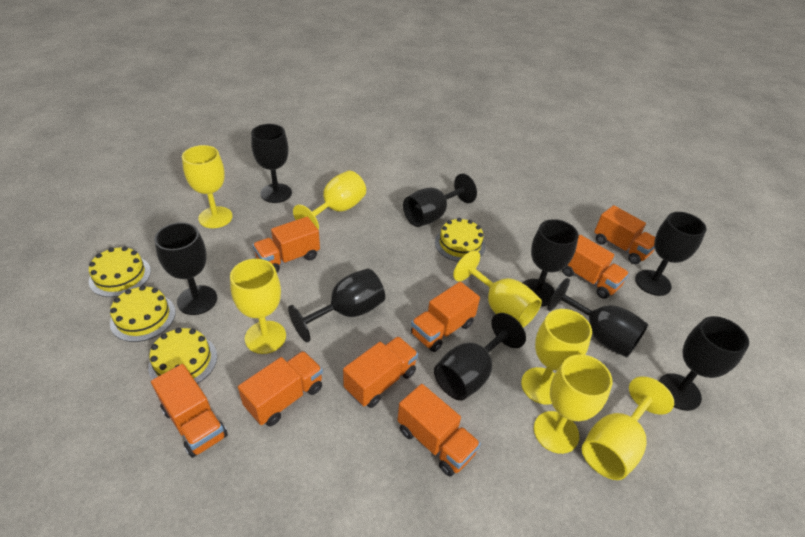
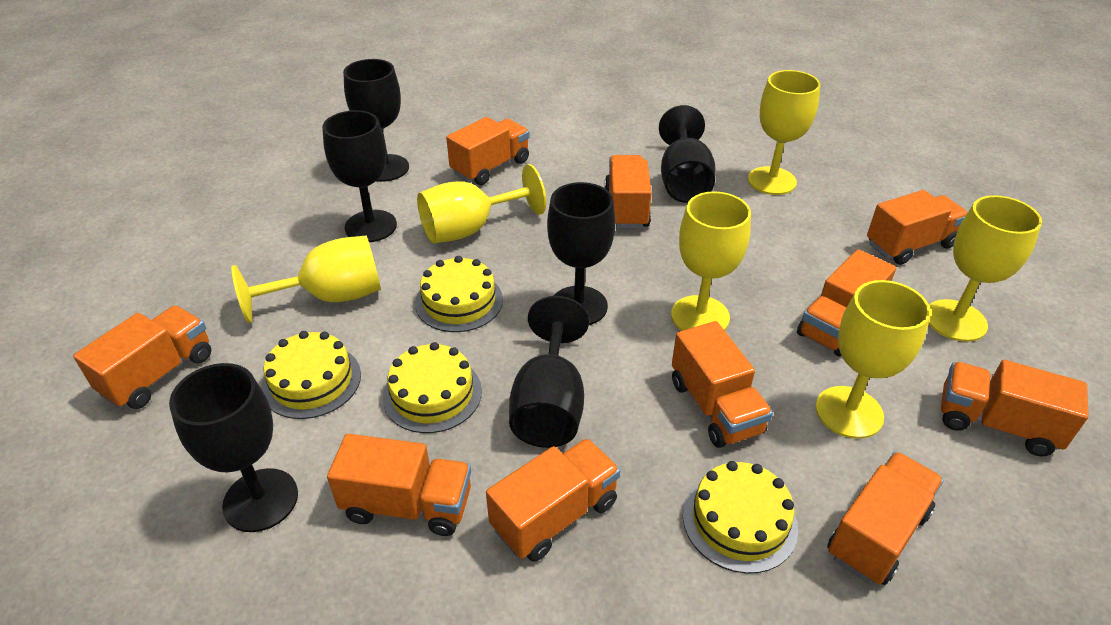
black goblet: 9 -> 6
orange truck: 8 -> 10
yellow goblet: 7 -> 6

